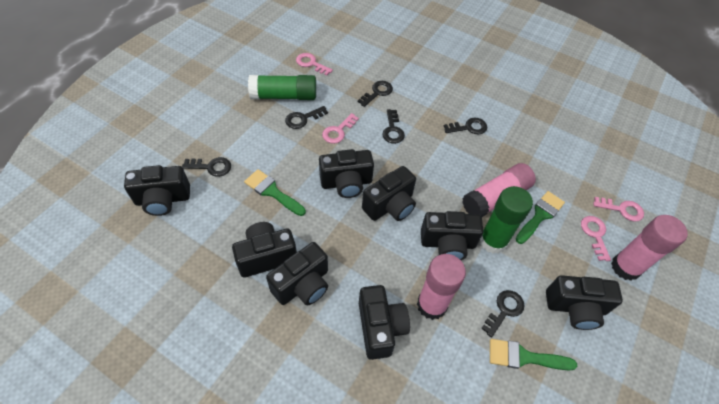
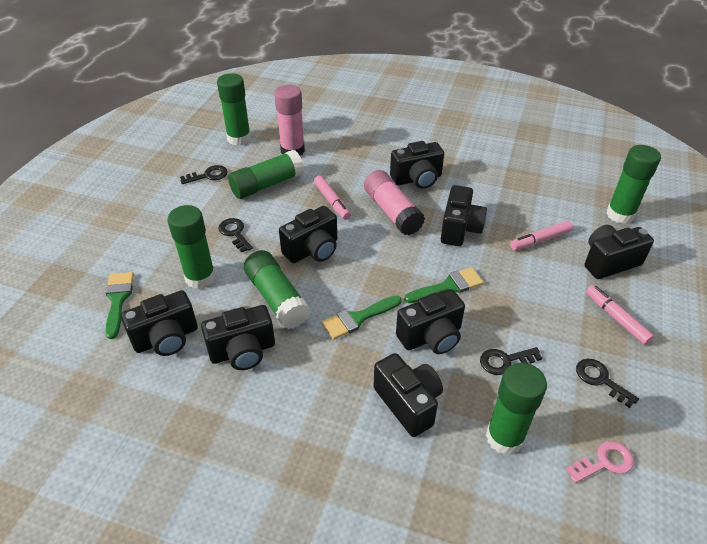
black key: 6 -> 4
green glue stick: 2 -> 6
pink glue stick: 3 -> 2
pink key: 4 -> 1
pink marker: 0 -> 3

